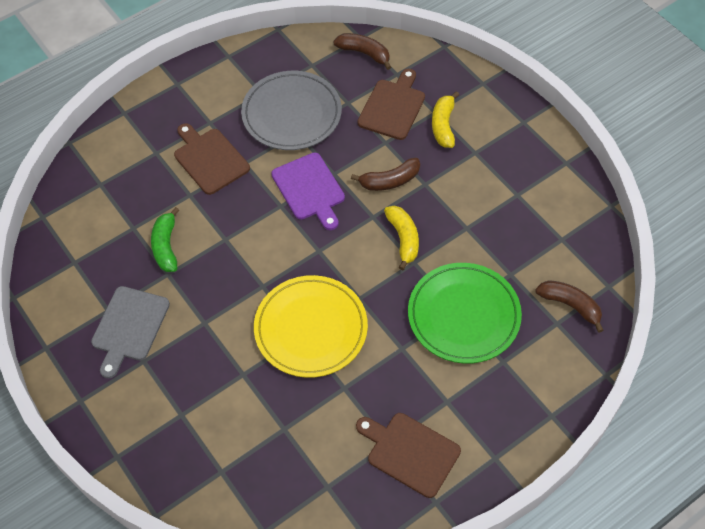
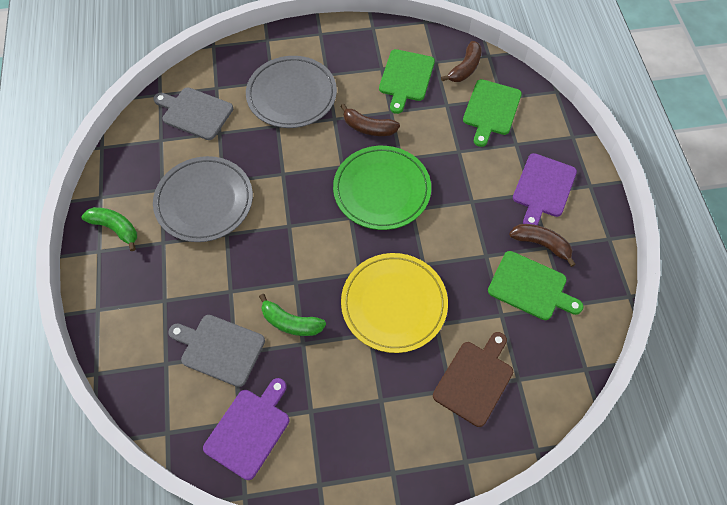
brown cutting board: 3 -> 1
green banana: 1 -> 2
green cutting board: 0 -> 3
grey cutting board: 1 -> 2
grey plate: 1 -> 2
purple cutting board: 1 -> 2
yellow banana: 2 -> 0

